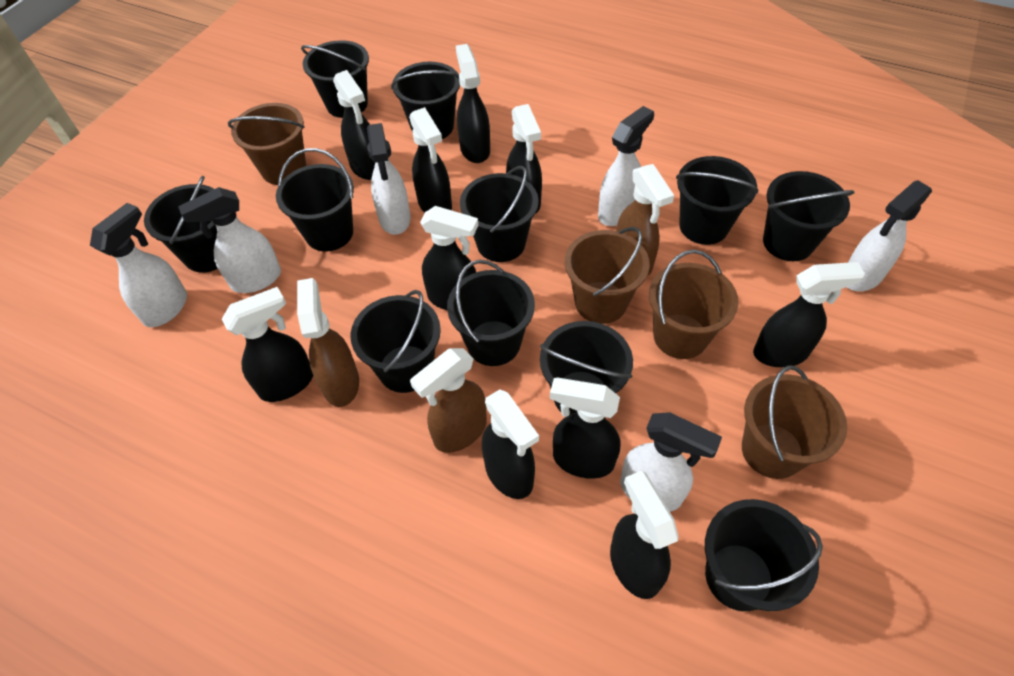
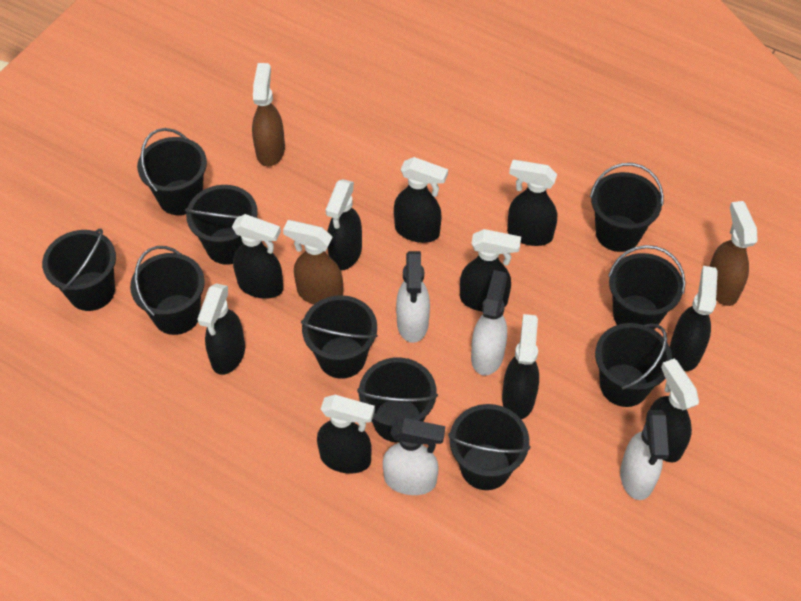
black bucket: 11 -> 10
brown bucket: 4 -> 0
white spray bottle: 6 -> 4

